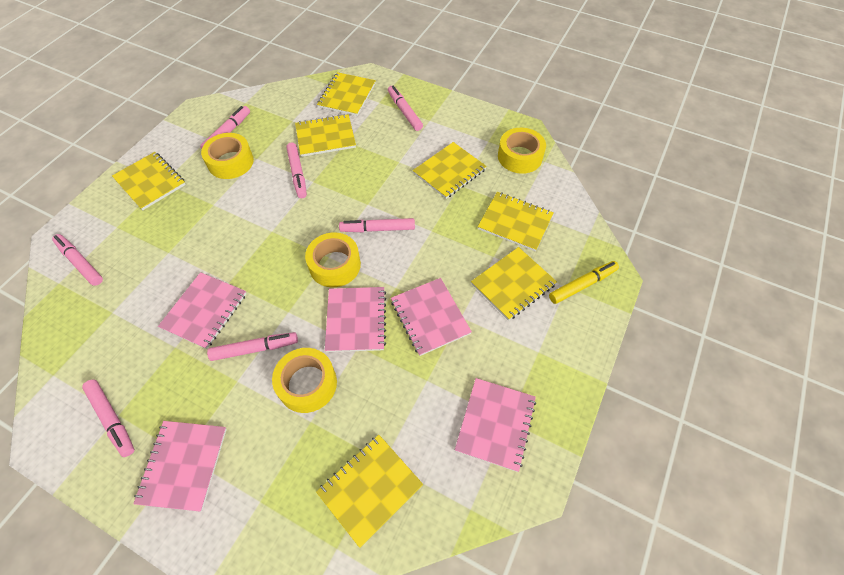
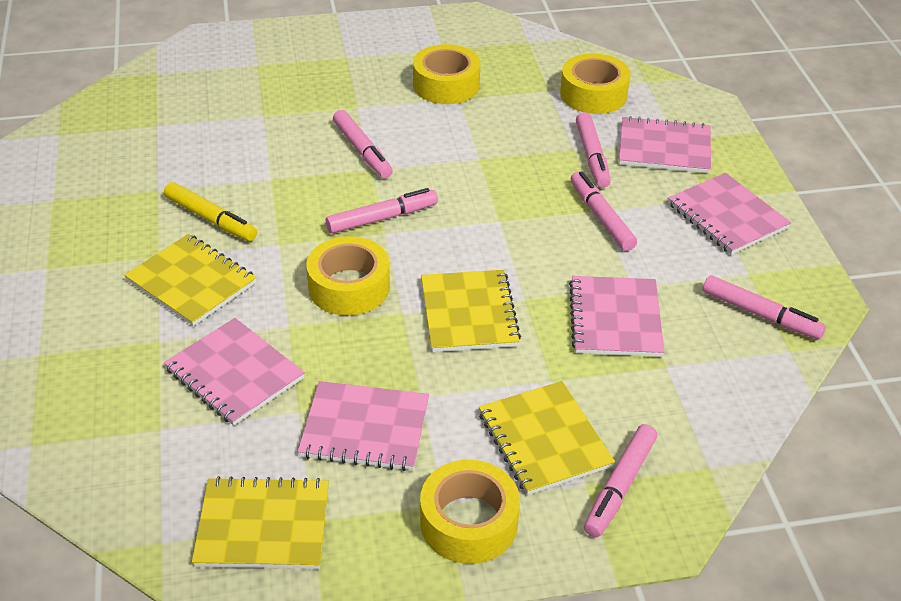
pink marker: 7 -> 6
yellow notebook: 7 -> 4

